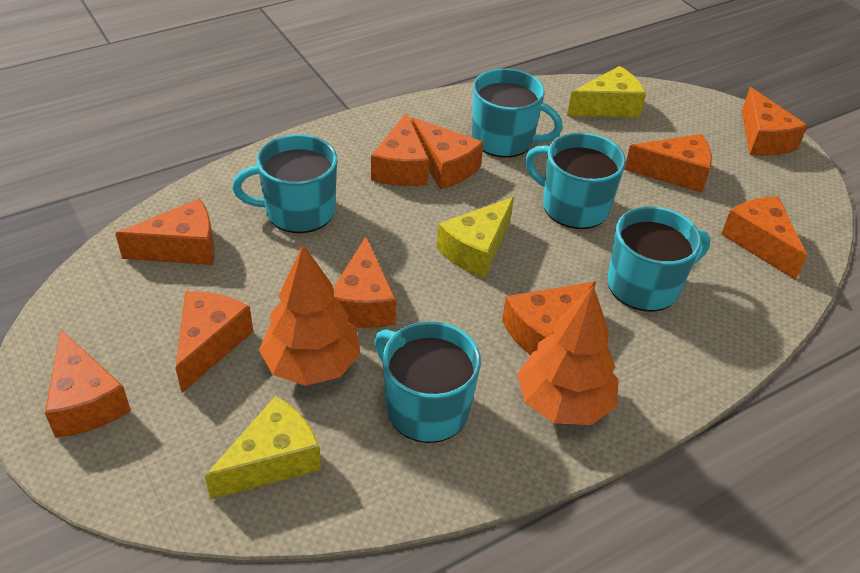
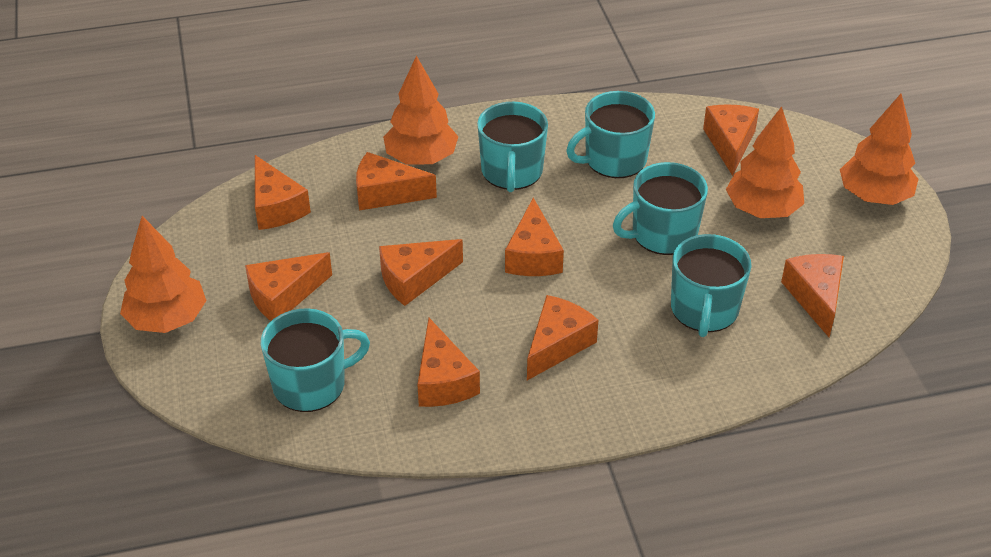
orange cheese: 10 -> 9
orange tree: 2 -> 4
yellow cheese: 3 -> 0

